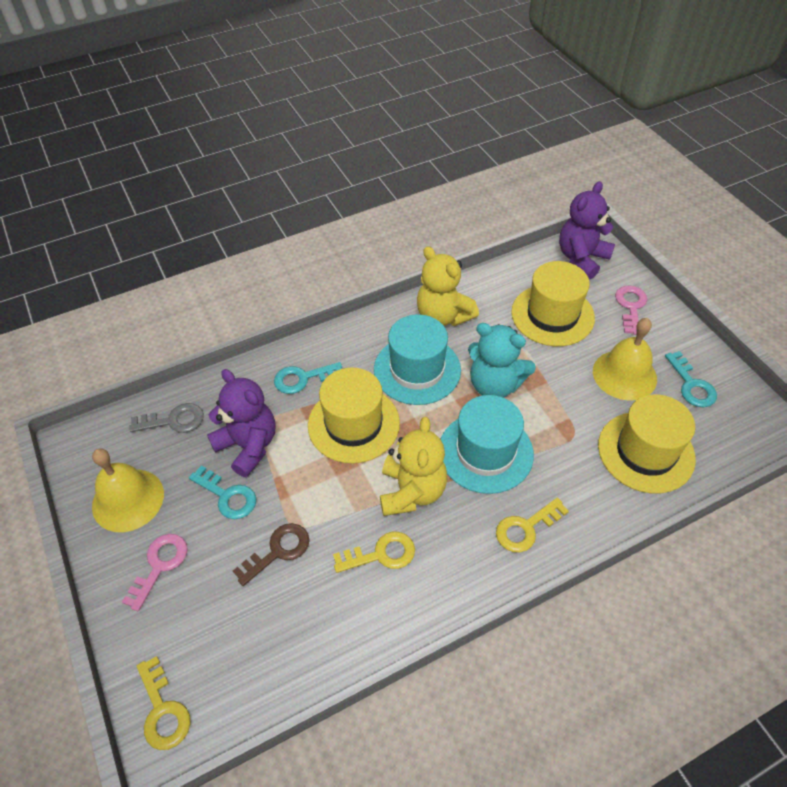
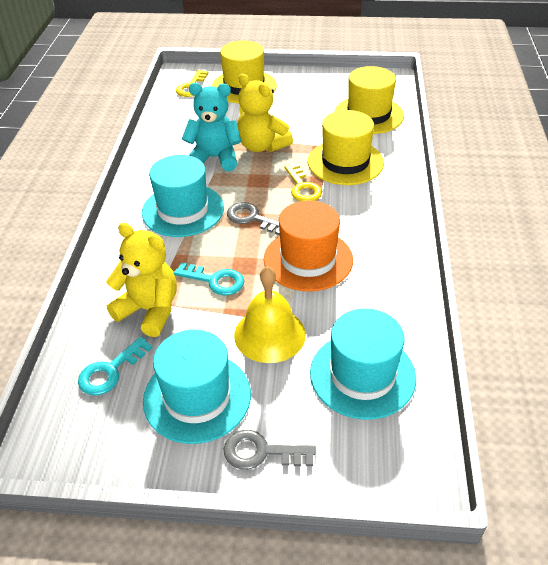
brown key: 1 -> 0
grey key: 1 -> 2
orange hat: 0 -> 1
pink key: 2 -> 0
purple teddy bear: 2 -> 0
turquoise hat: 2 -> 3
turquoise key: 3 -> 2
yellow bell: 2 -> 1
yellow key: 3 -> 2

